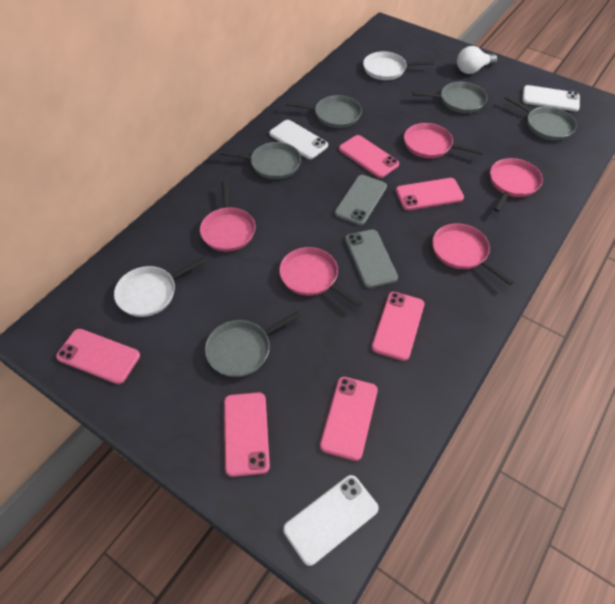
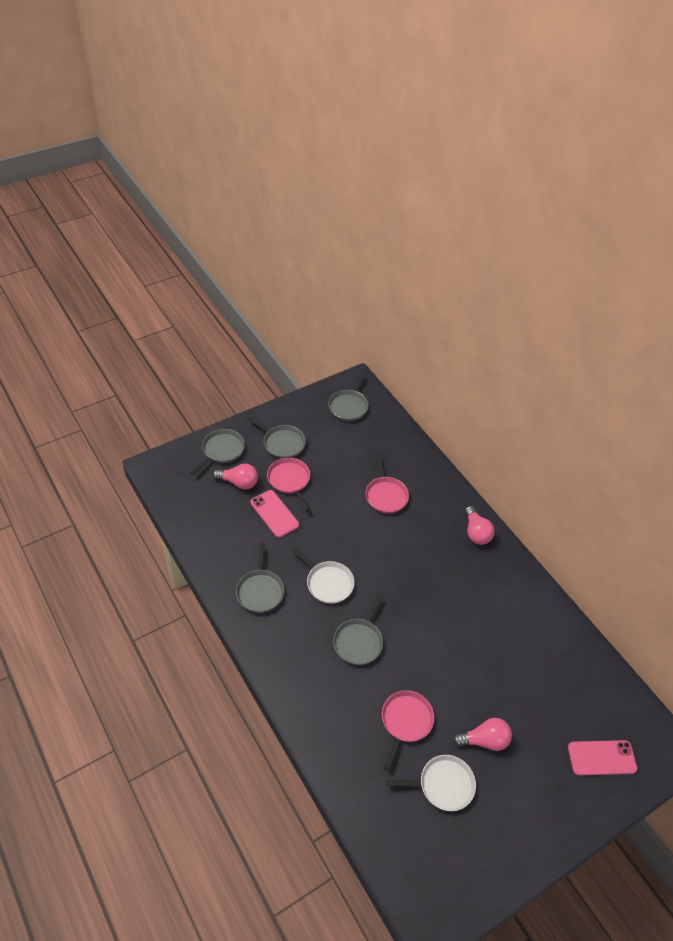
grey phone: 2 -> 0
pink light bulb: 0 -> 3
pink pan: 5 -> 3
pink phone: 6 -> 2
white light bulb: 1 -> 0
white phone: 3 -> 0

